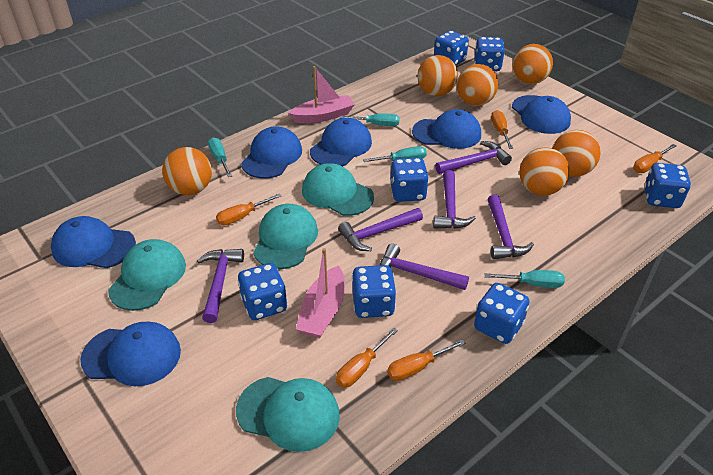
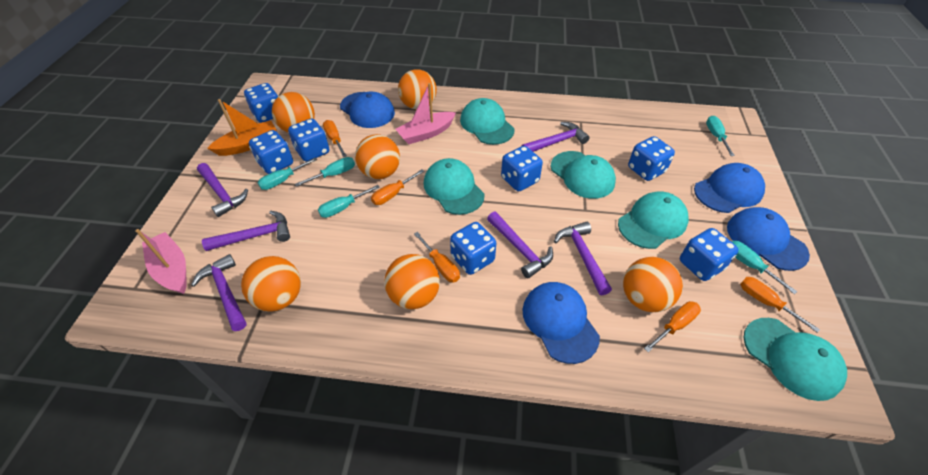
blue cap: 6 -> 4
orange boat: 0 -> 1
turquoise cap: 4 -> 5
turquoise screwdriver: 4 -> 5

